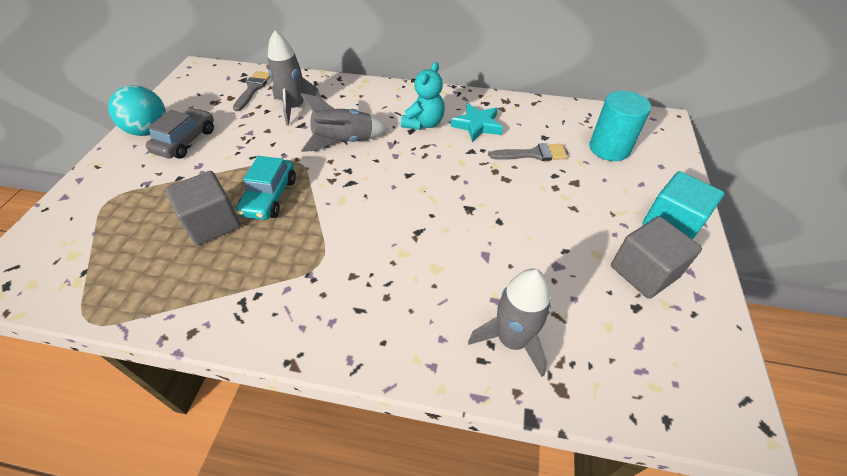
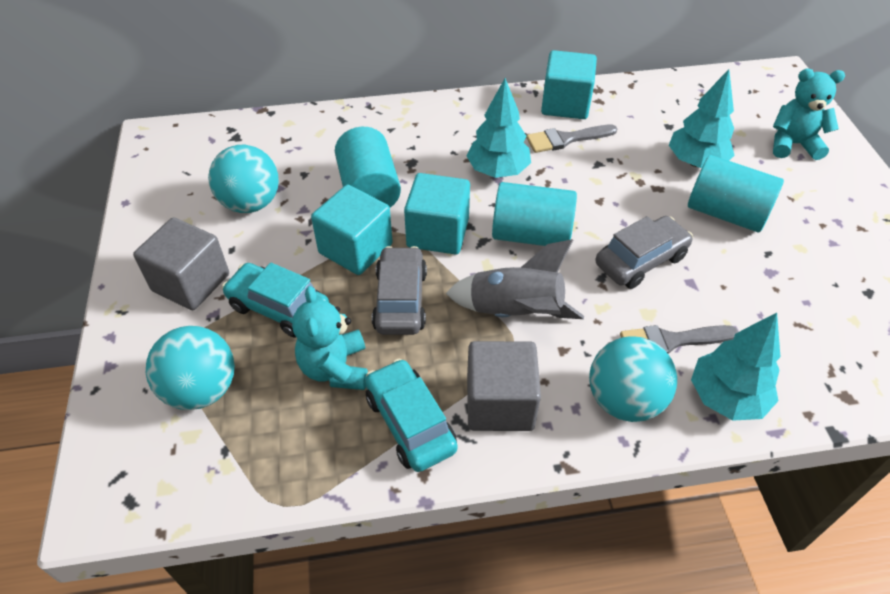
grey car: 1 -> 2
grey rocket: 3 -> 1
turquoise ball: 1 -> 3
turquoise car: 1 -> 2
turquoise cube: 1 -> 3
turquoise cylinder: 1 -> 3
turquoise star: 1 -> 0
turquoise teddy bear: 1 -> 2
turquoise tree: 0 -> 3

